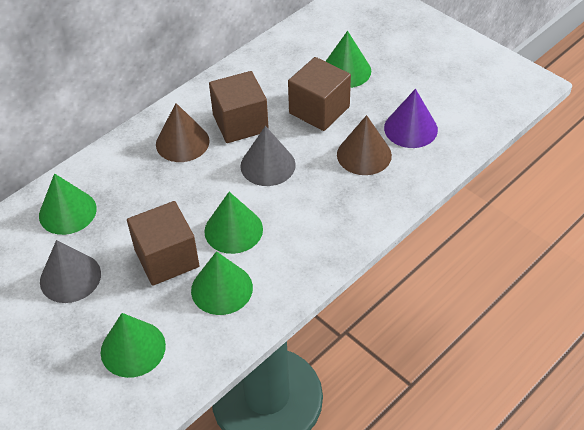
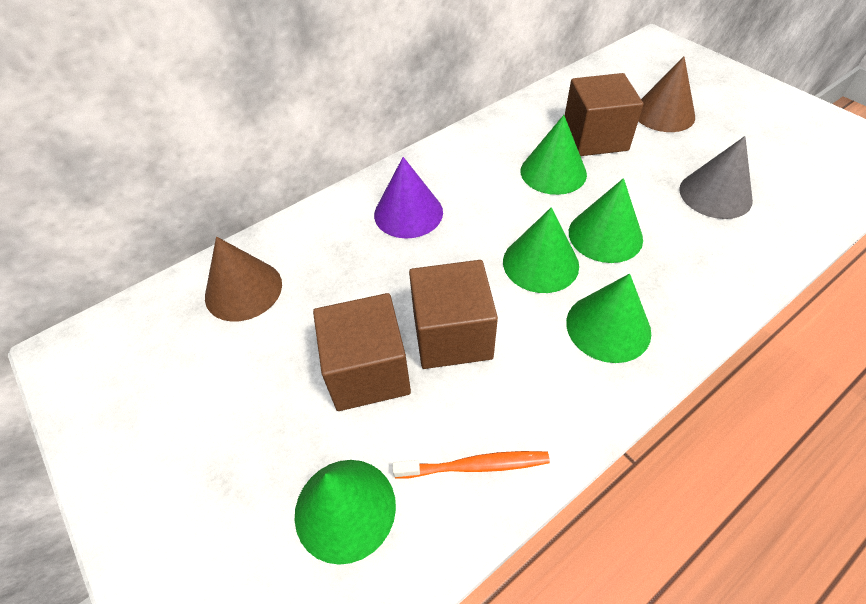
grey cone: 2 -> 1
orange toothbrush: 0 -> 1

